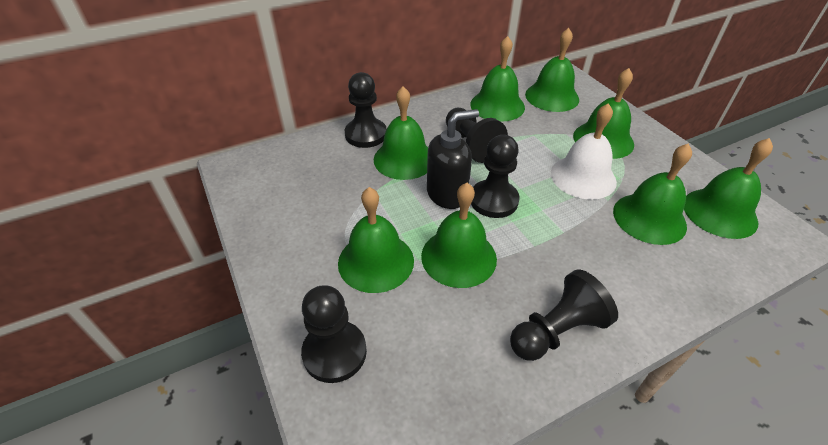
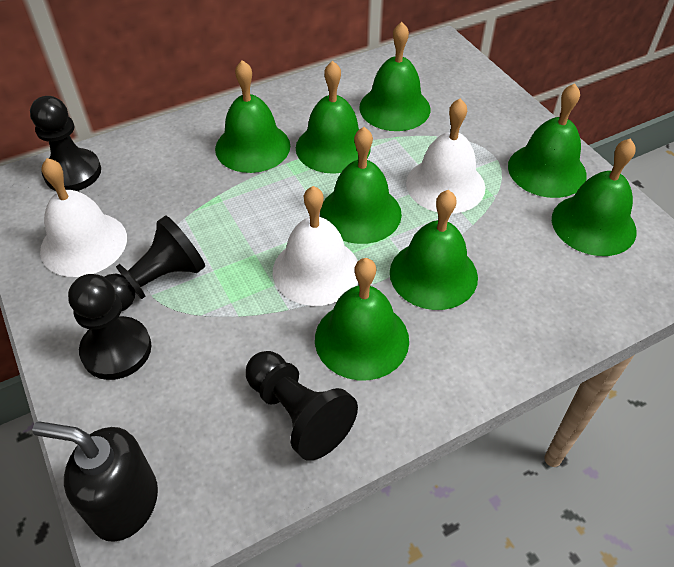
black pawn: 5 -> 4
white bell: 1 -> 3

